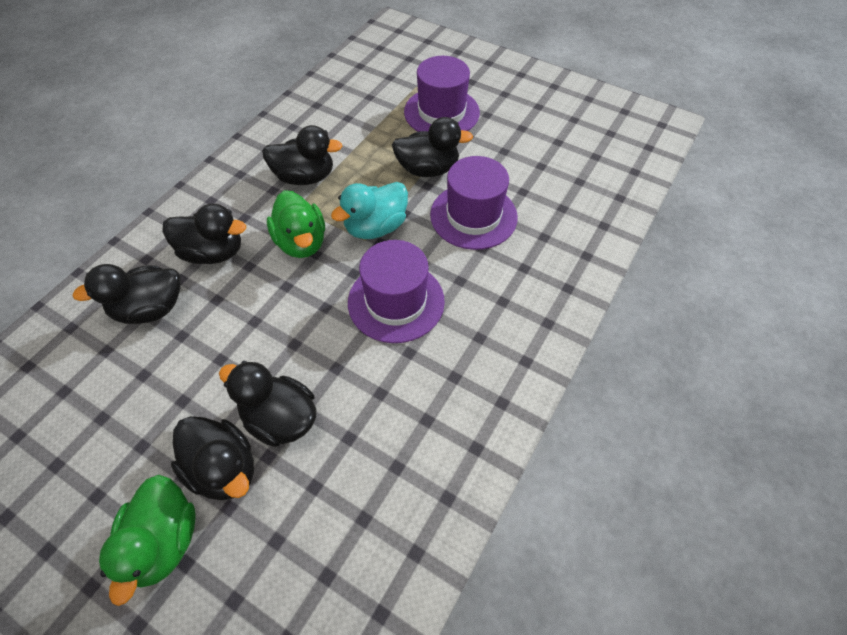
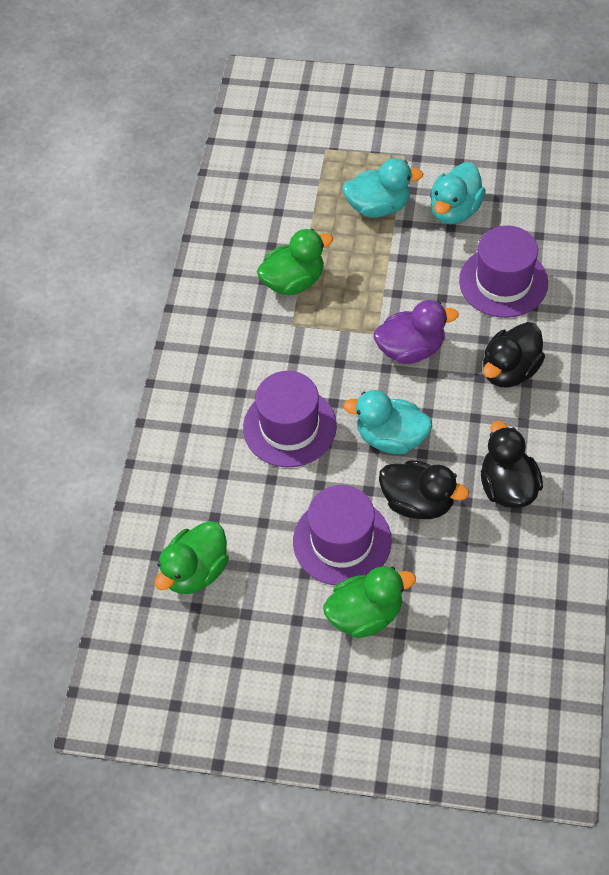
black duck: 6 -> 3
green duck: 2 -> 3
purple duck: 0 -> 1
turquoise duck: 1 -> 3

